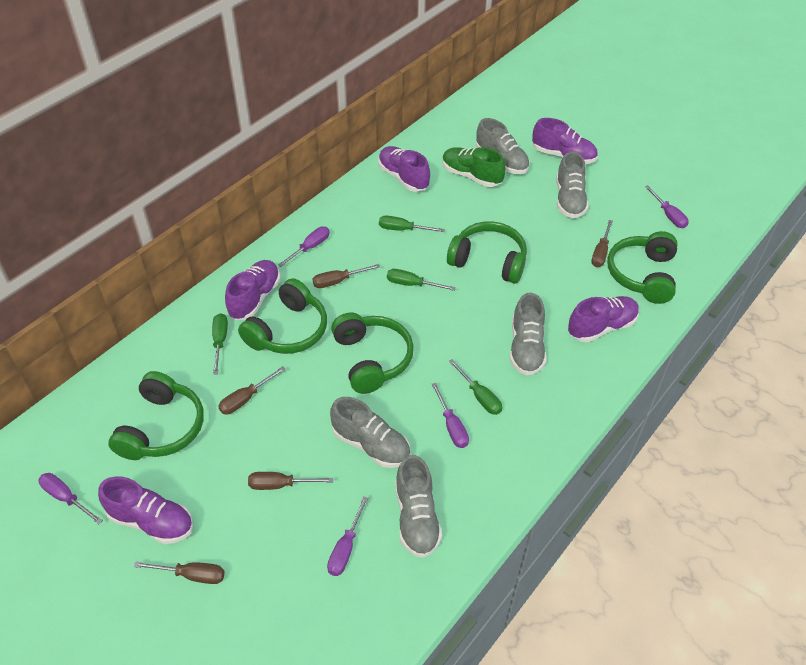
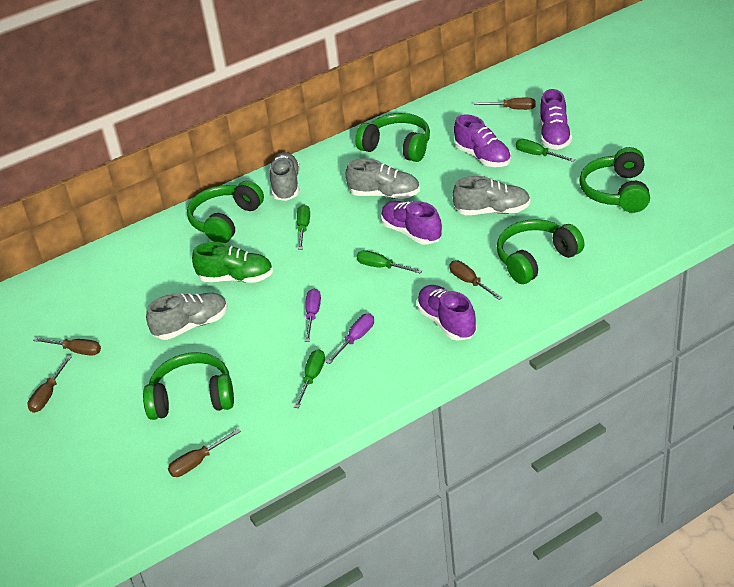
grey shoe: 5 -> 4
purple screwdriver: 5 -> 2
purple shoe: 5 -> 4

